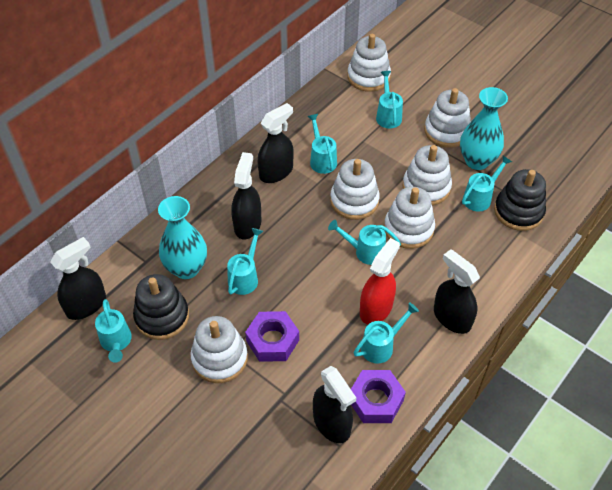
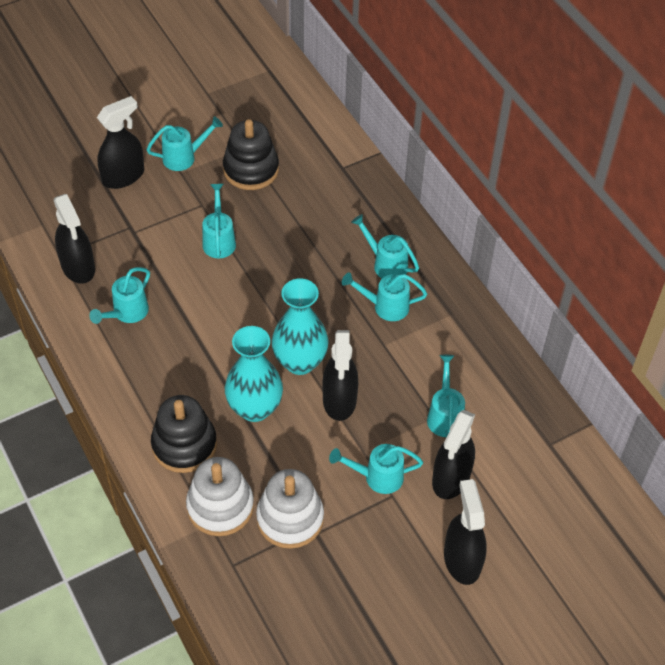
purple nut: 2 -> 0
red spray bottle: 1 -> 0
white stacking toy: 6 -> 2

